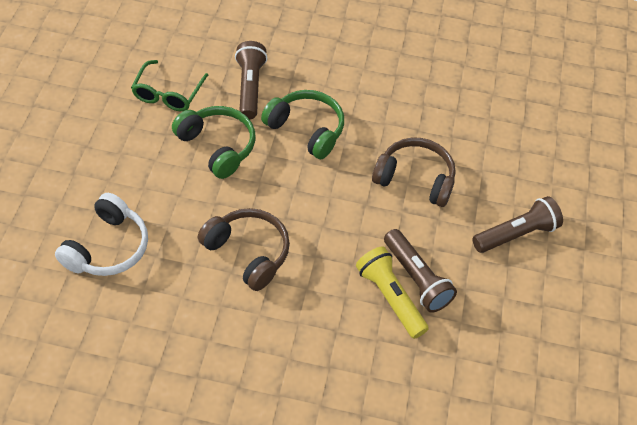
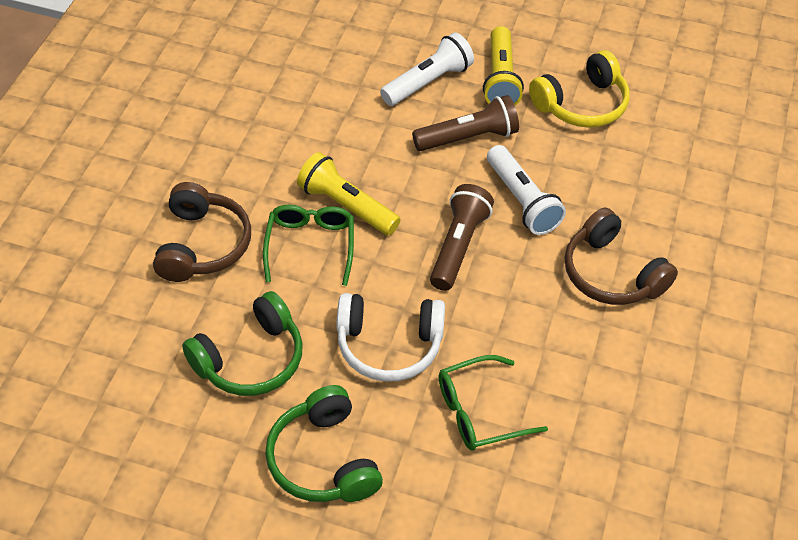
brown flashlight: 3 -> 2
green glasses: 1 -> 2
white flashlight: 0 -> 2
yellow flashlight: 1 -> 2
yellow headphones: 0 -> 1

